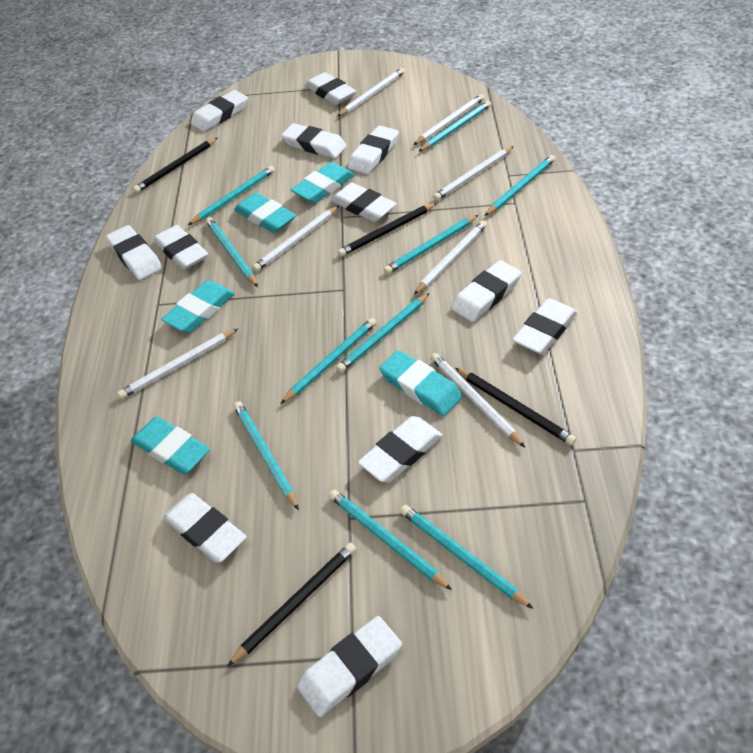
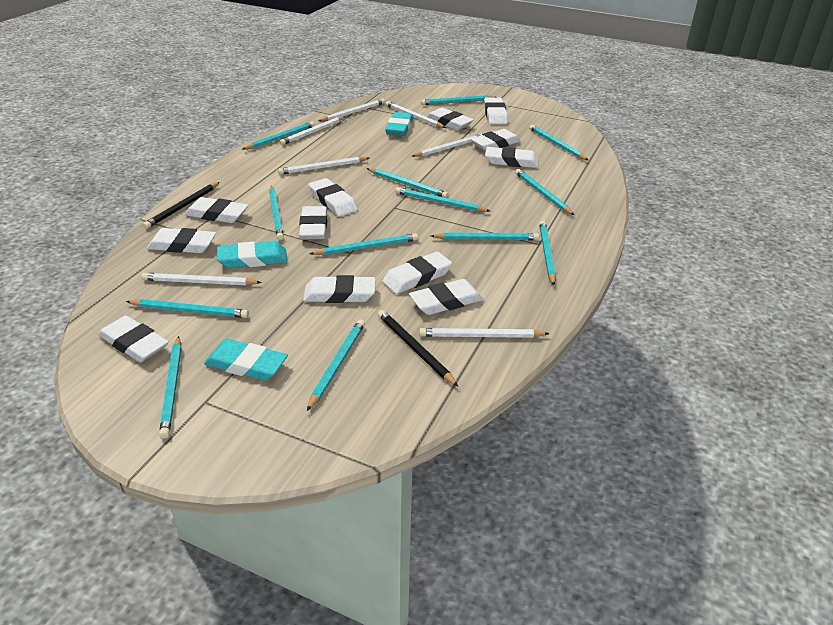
black pencil: 4 -> 2
turquoise eraser: 5 -> 3
turquoise pencil: 10 -> 13

